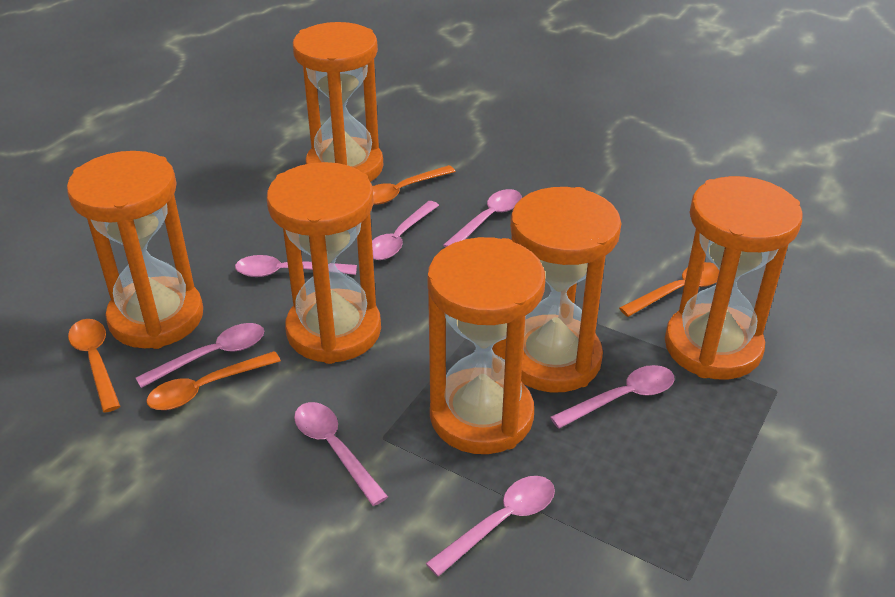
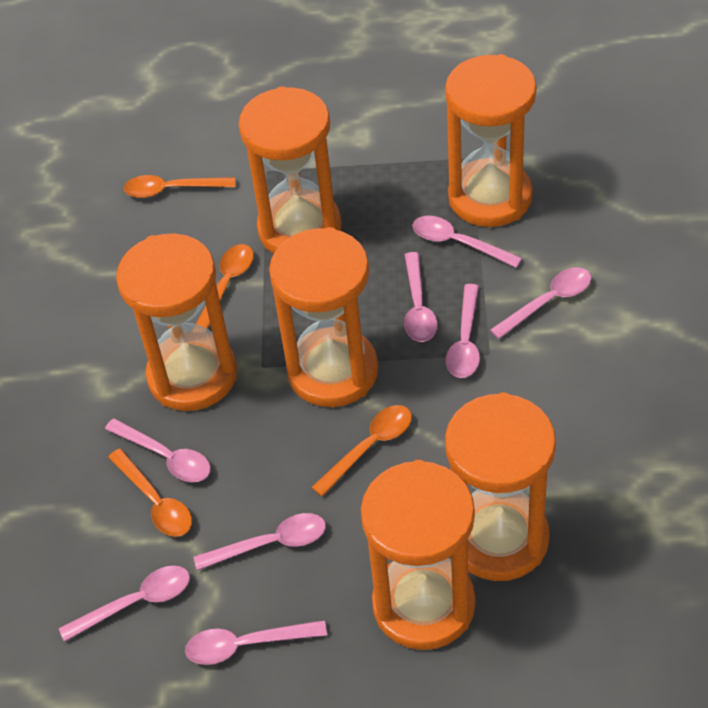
pink spoon: 7 -> 8

